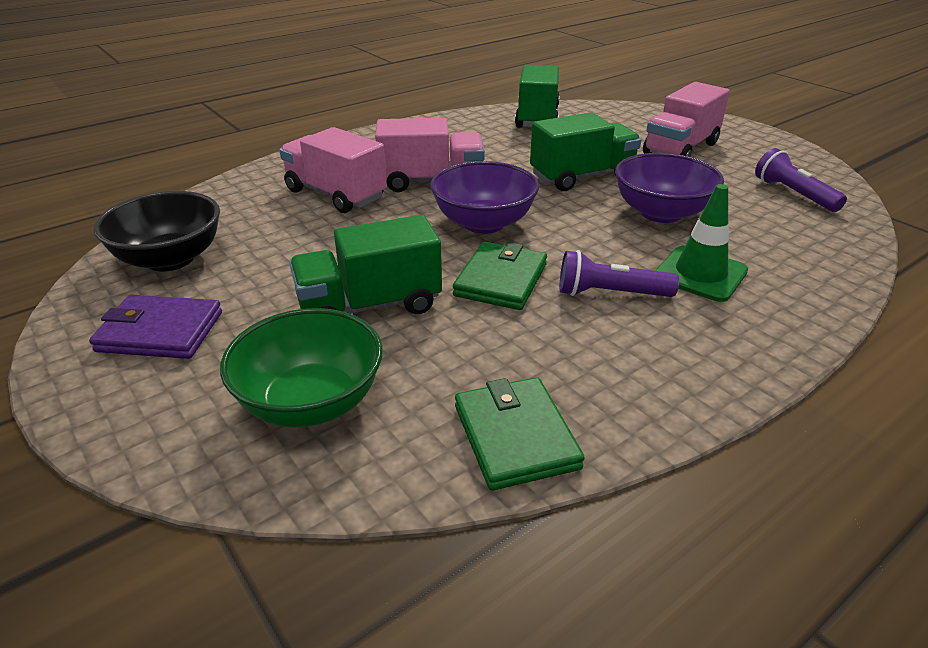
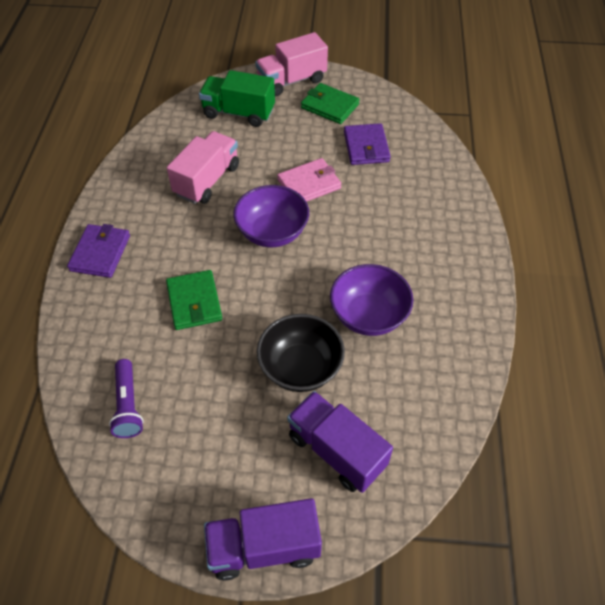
green bowl: 1 -> 0
green traffic cone: 1 -> 0
green truck: 3 -> 1
pink truck: 3 -> 2
pink wallet: 0 -> 1
purple flashlight: 2 -> 1
purple truck: 0 -> 2
purple wallet: 1 -> 2

